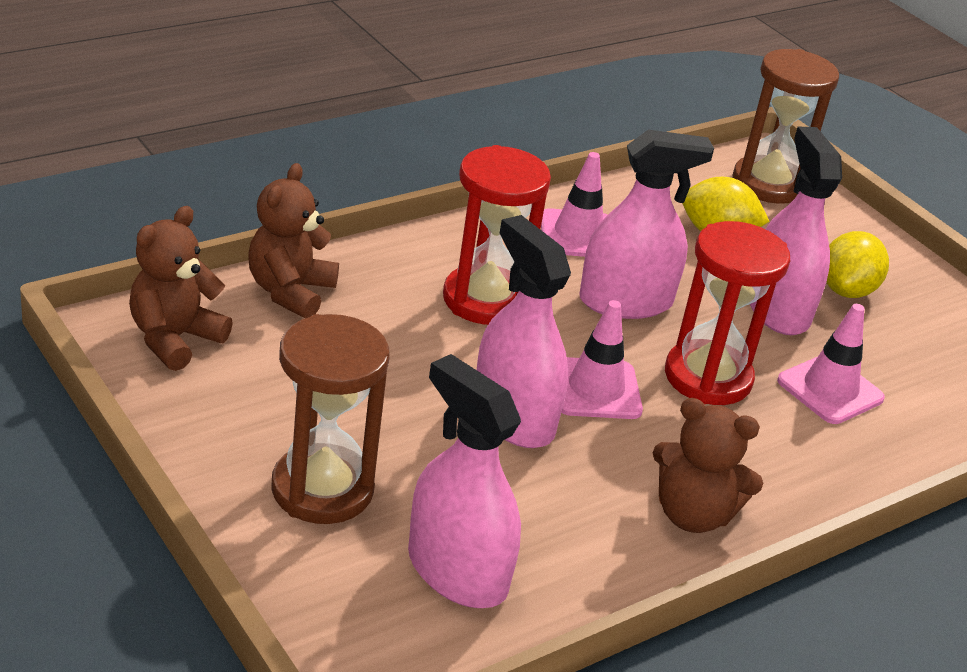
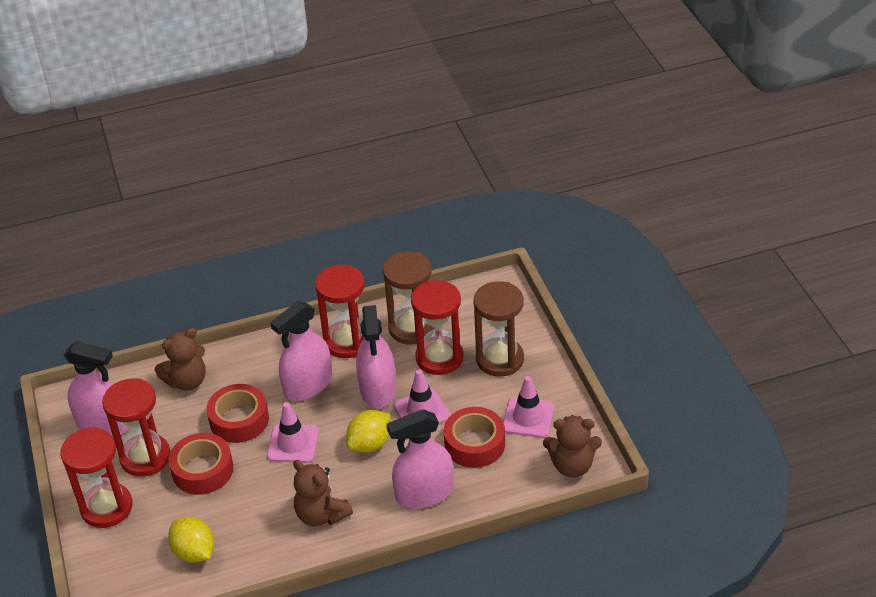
red hourglass: 2 -> 4
red tape: 0 -> 3

